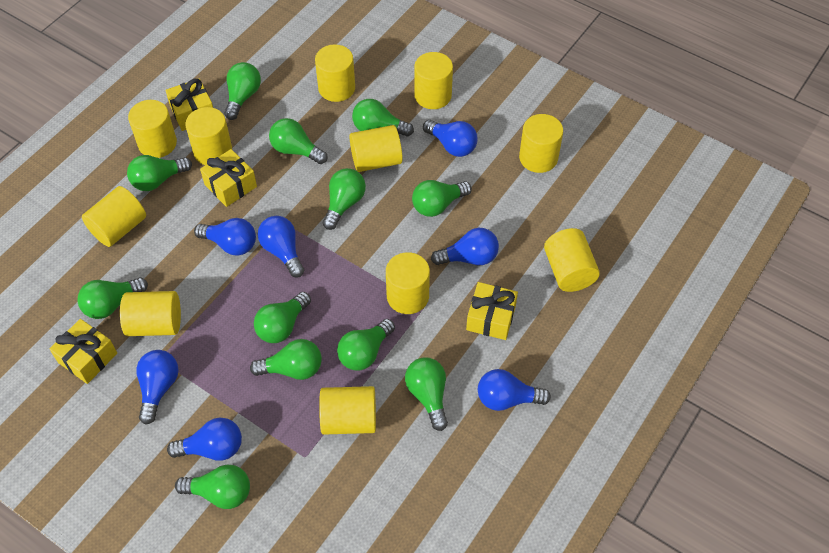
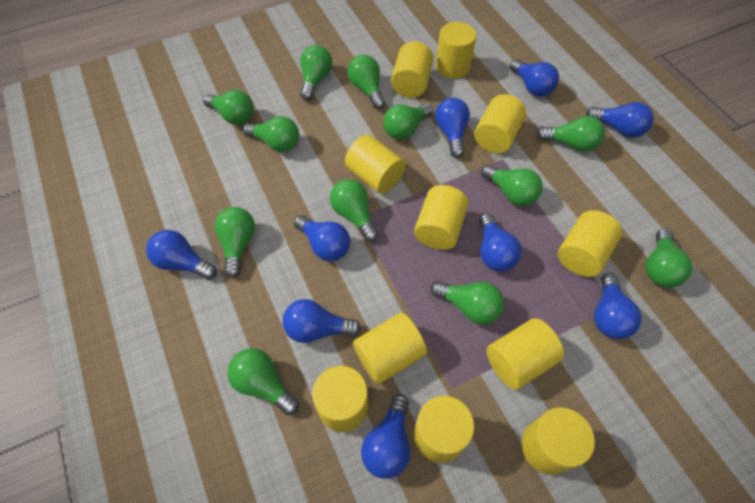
blue light bulb: 7 -> 9
yellow gift: 4 -> 0

